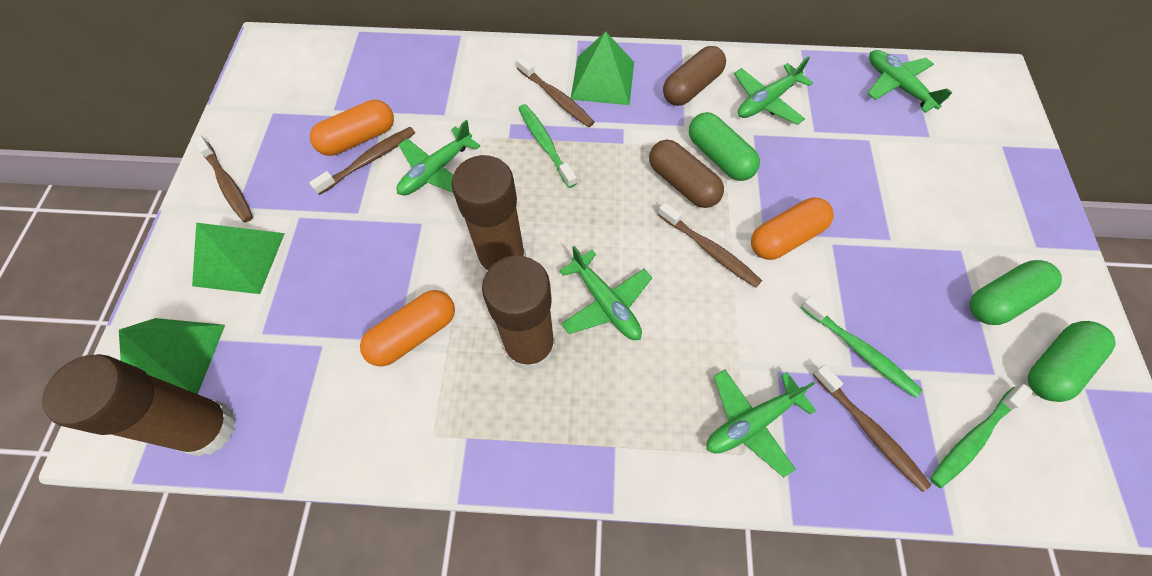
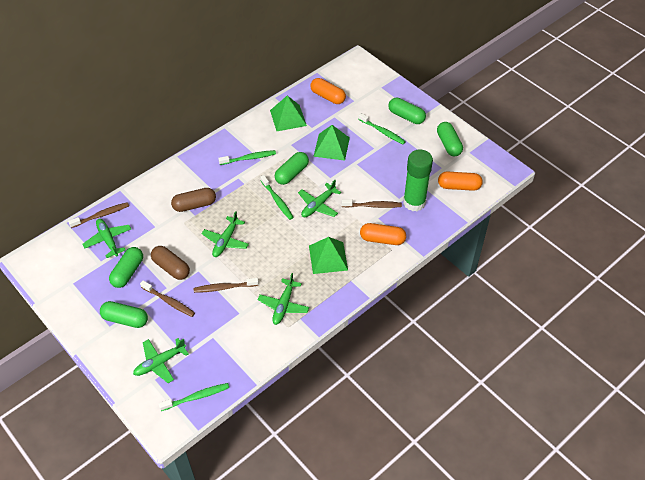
brown glue stick: 3 -> 0
brown toothbrush: 5 -> 4
green capsule: 3 -> 5
green glue stick: 0 -> 1
green toothbrush: 3 -> 4

